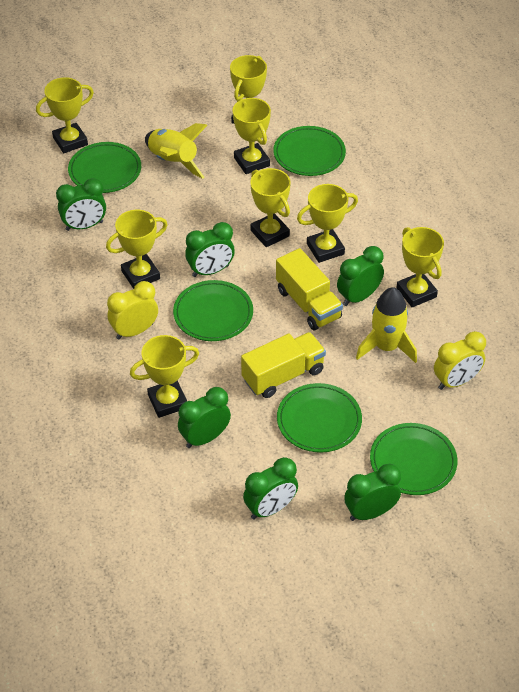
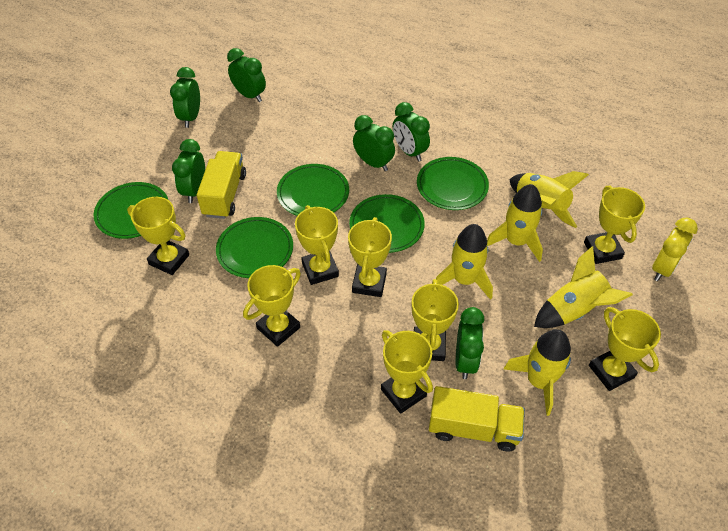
yellow clock: 2 -> 1
yellow rocket: 2 -> 5

